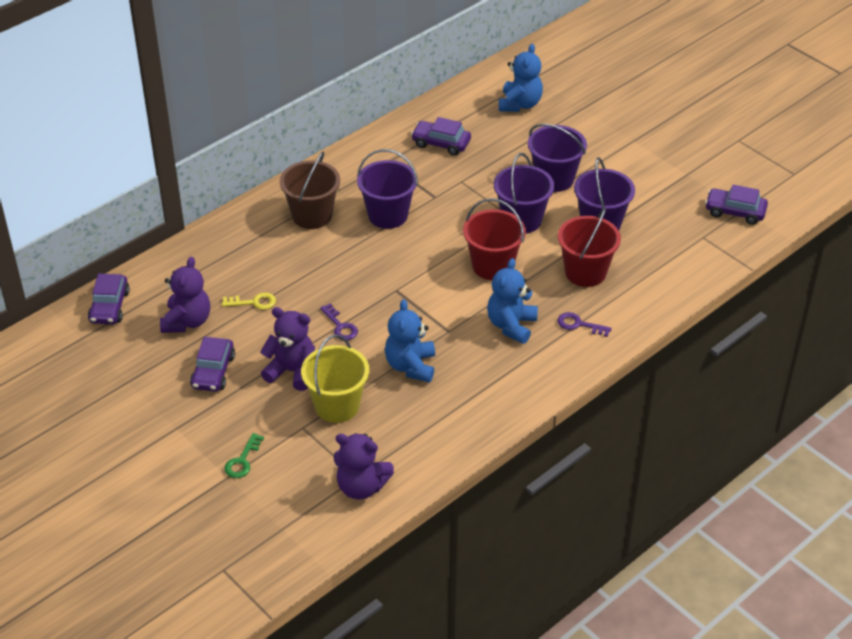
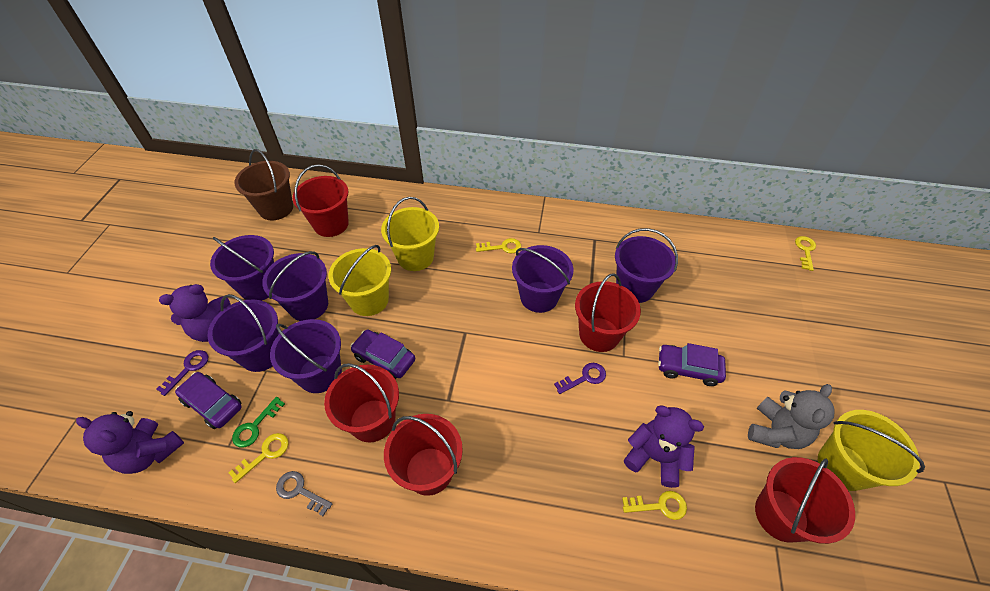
blue teddy bear: 3 -> 0
grey key: 0 -> 1
grey teddy bear: 0 -> 1
purple bucket: 4 -> 6
purple car: 4 -> 3
red bucket: 2 -> 5
yellow bucket: 1 -> 3
yellow key: 1 -> 4

